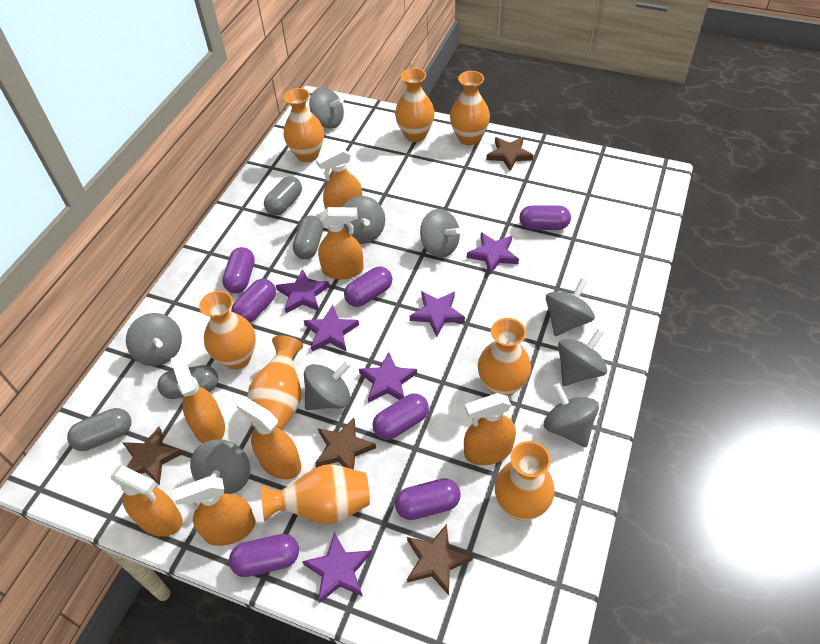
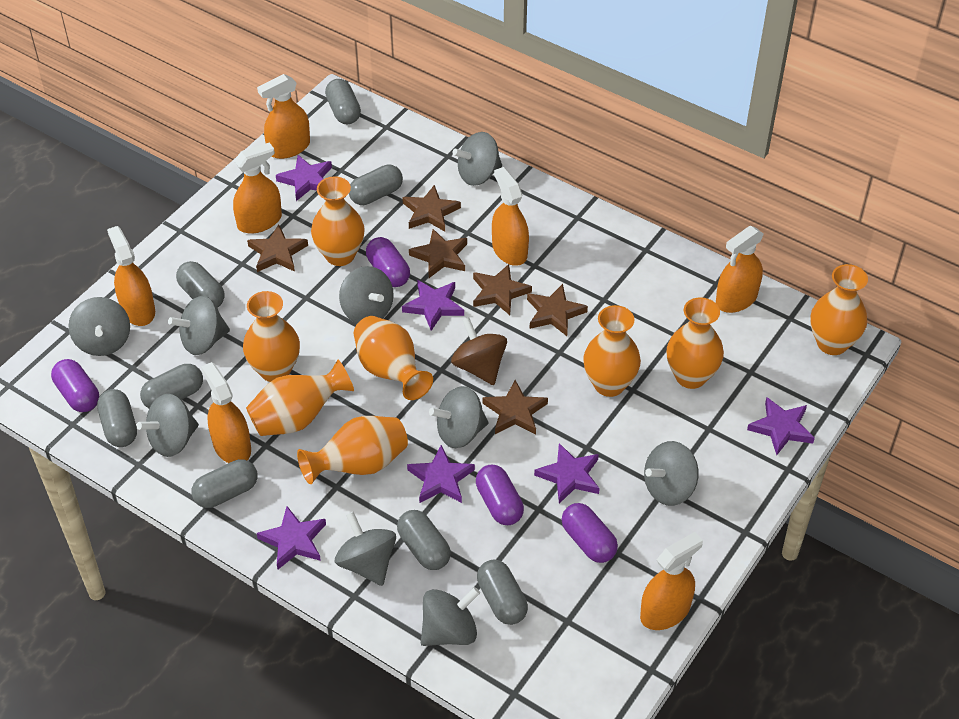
brown spinning top: 0 -> 1
brown star: 4 -> 6
grey capsule: 4 -> 8
purple capsule: 7 -> 4

